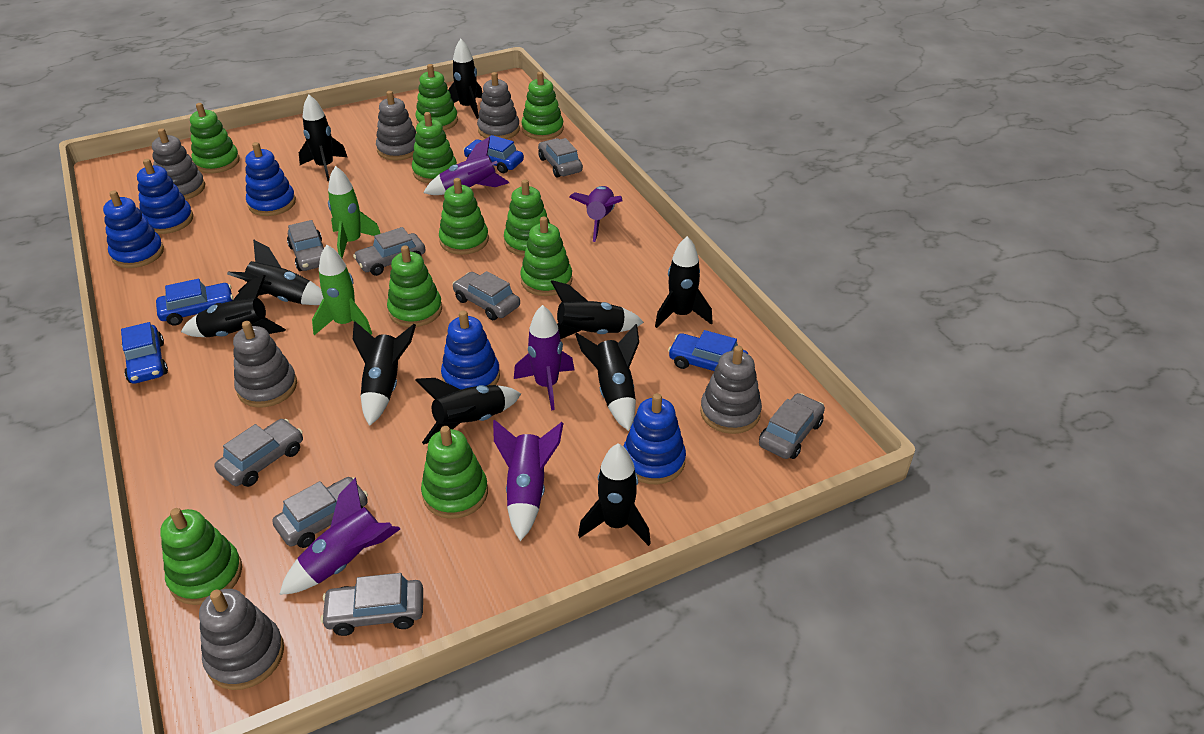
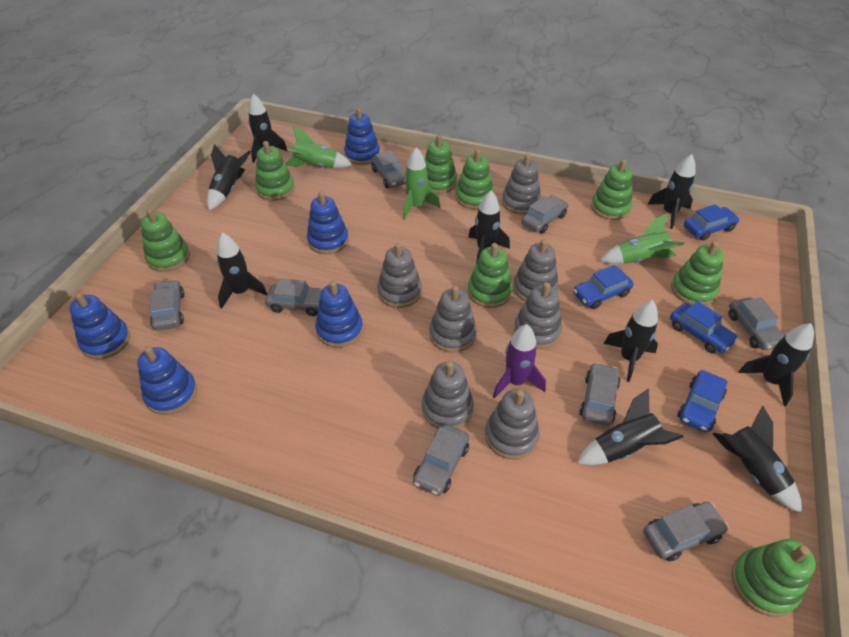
black rocket: 10 -> 9
green rocket: 2 -> 3
green stacking toy: 10 -> 8
grey stacking toy: 6 -> 7
purple rocket: 5 -> 1

